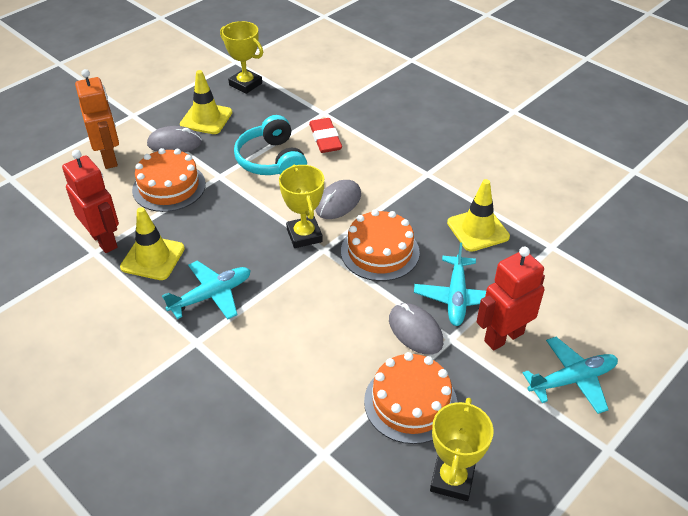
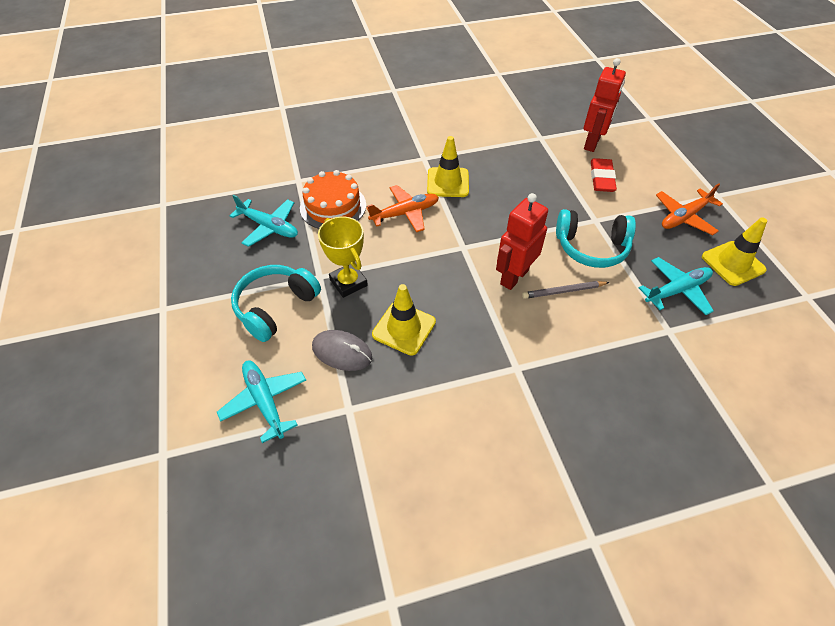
grey mouse: 3 -> 1
grey pencil: 0 -> 1
orange cake: 3 -> 1
orange plane: 0 -> 2
orange robot: 1 -> 0
turquoise headphones: 1 -> 2
yellow trophy: 3 -> 1

